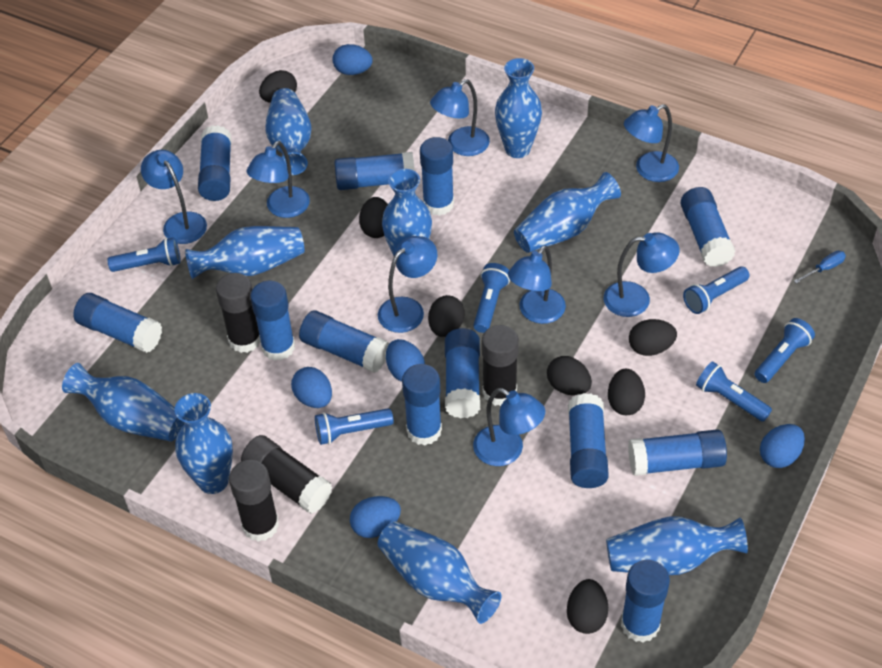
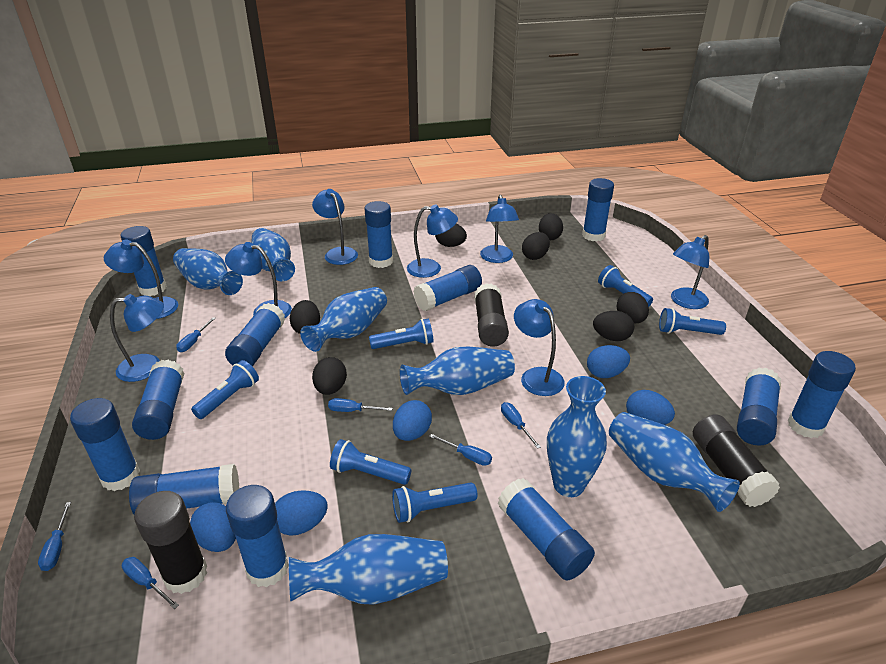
black glue stick: 4 -> 3
blue screwdriver: 1 -> 6
blue vase: 9 -> 7

